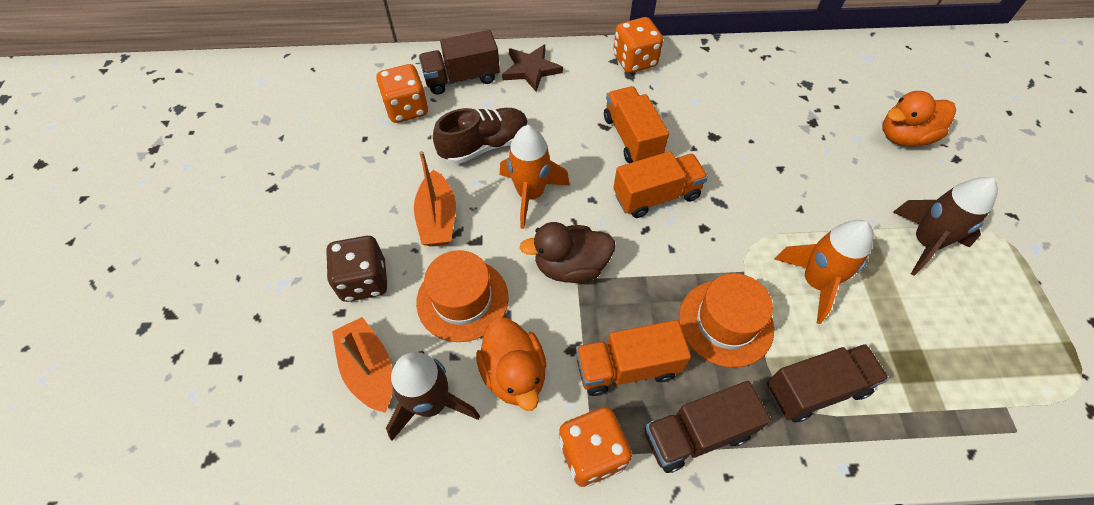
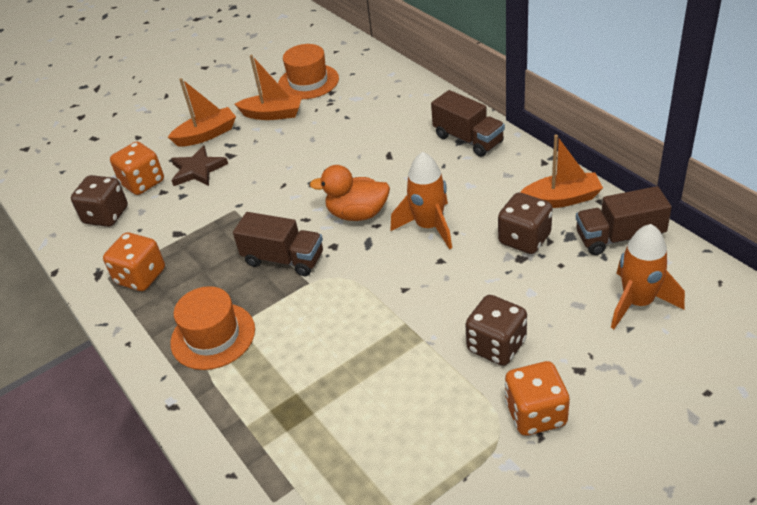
brown dice: 1 -> 3
brown duck: 1 -> 0
brown rocket: 2 -> 0
brown shoe: 1 -> 0
orange boat: 2 -> 3
orange duck: 2 -> 1
orange truck: 3 -> 0

